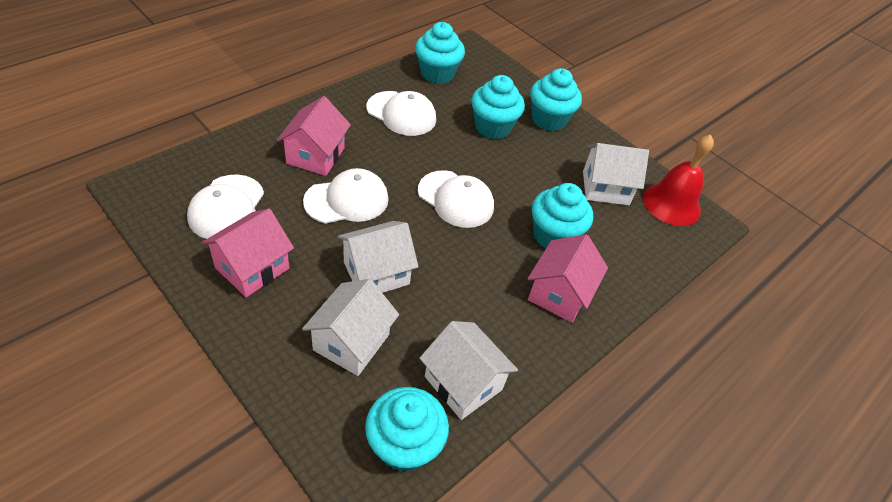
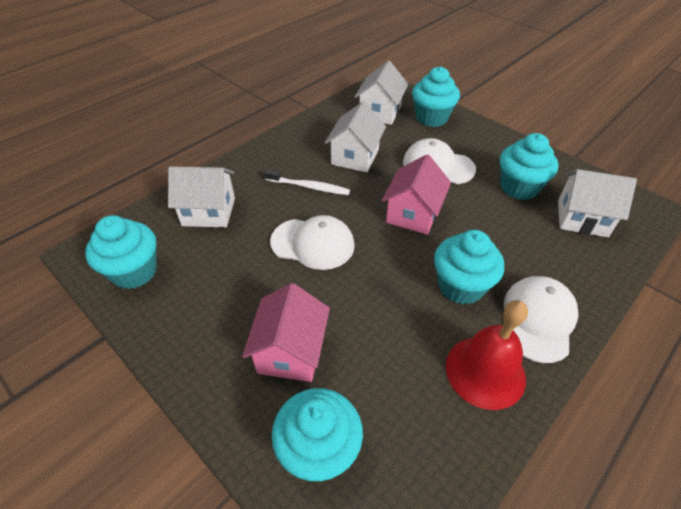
pink house: 3 -> 2
white cap: 4 -> 3
white toothbrush: 0 -> 1

